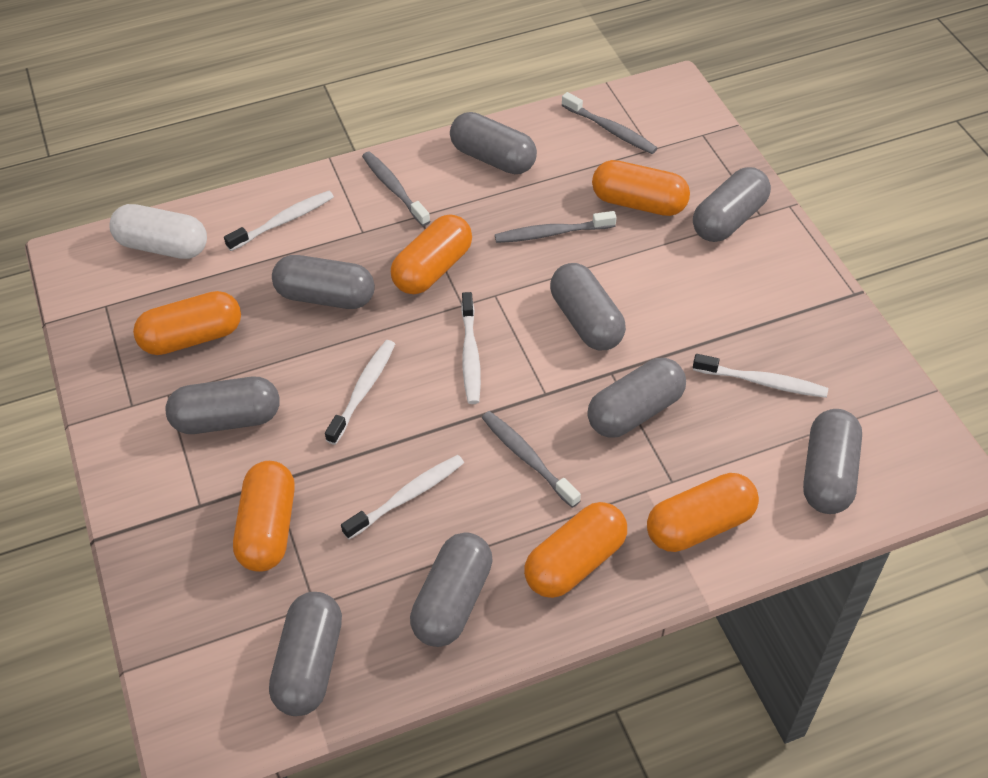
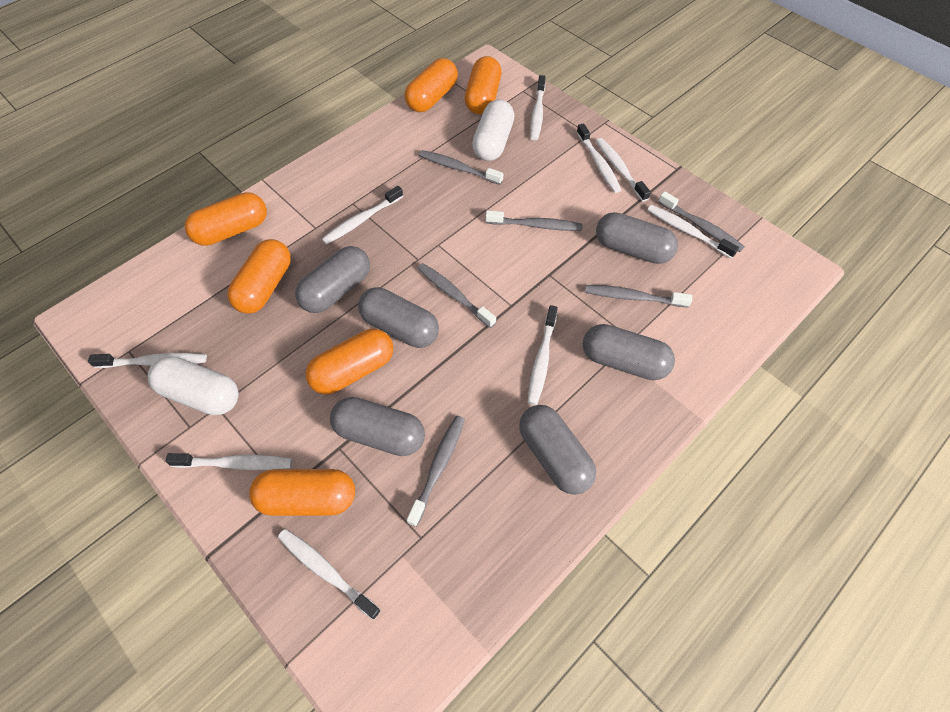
grey capsule: 9 -> 6
grey toothbrush: 4 -> 6
white capsule: 1 -> 2
white toothbrush: 5 -> 9

